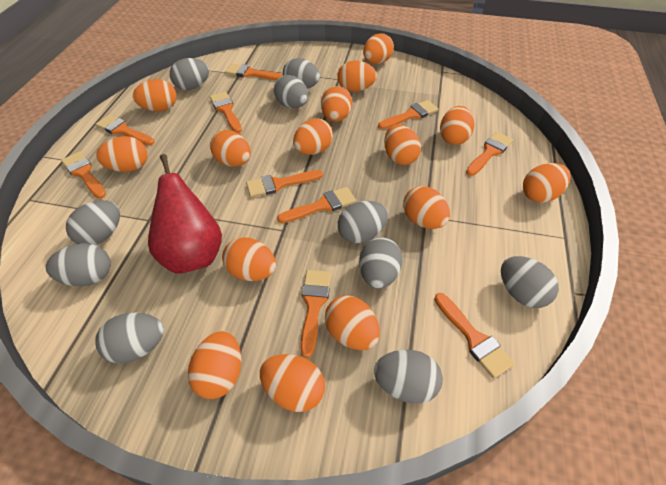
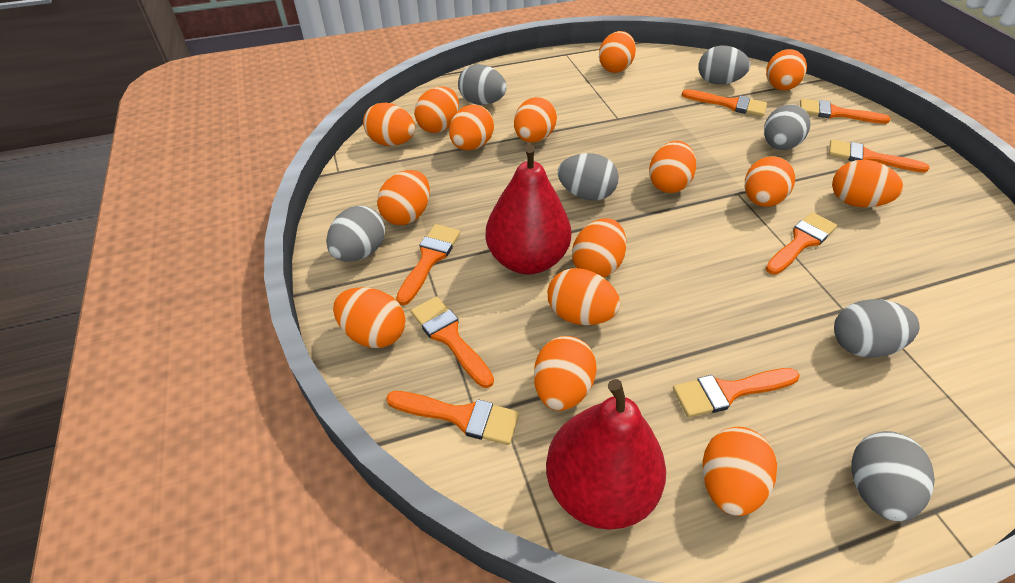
grey egg: 10 -> 7
orange brush: 10 -> 8
red pear: 1 -> 2

